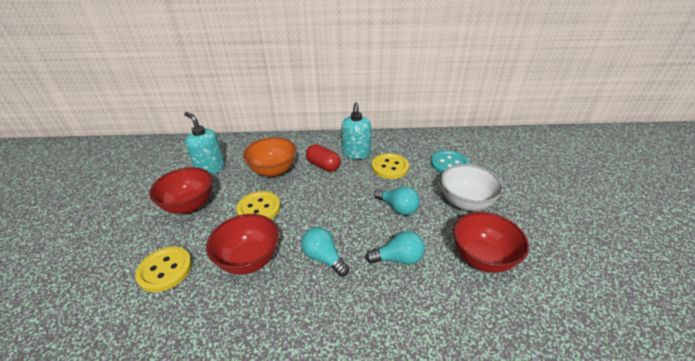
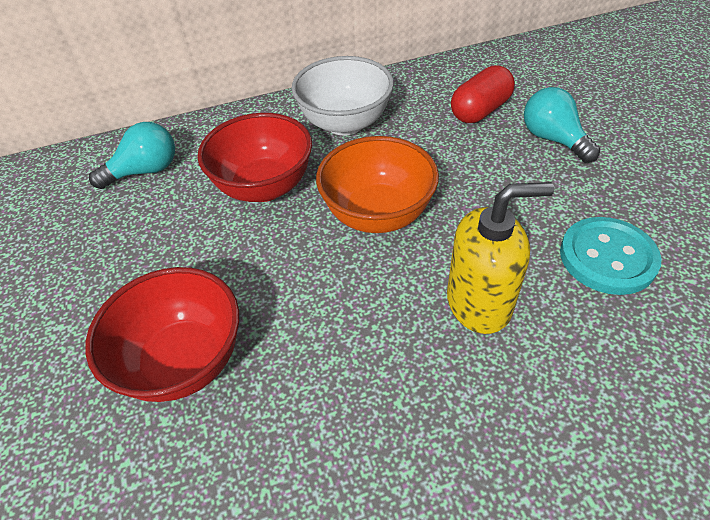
red bowl: 3 -> 2
turquoise light bulb: 3 -> 2
turquoise soap dispenser: 2 -> 0
yellow button: 3 -> 0
yellow soap dispenser: 0 -> 1

